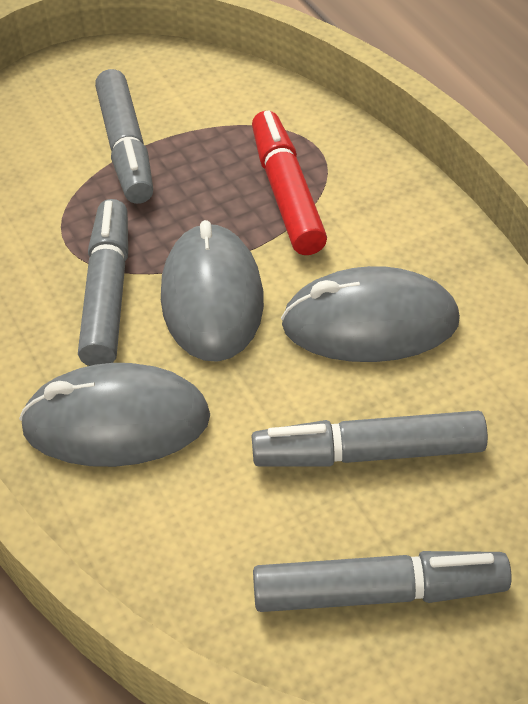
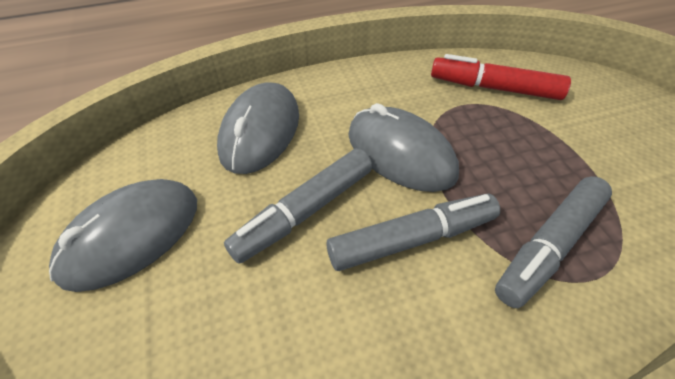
grey marker: 4 -> 3

